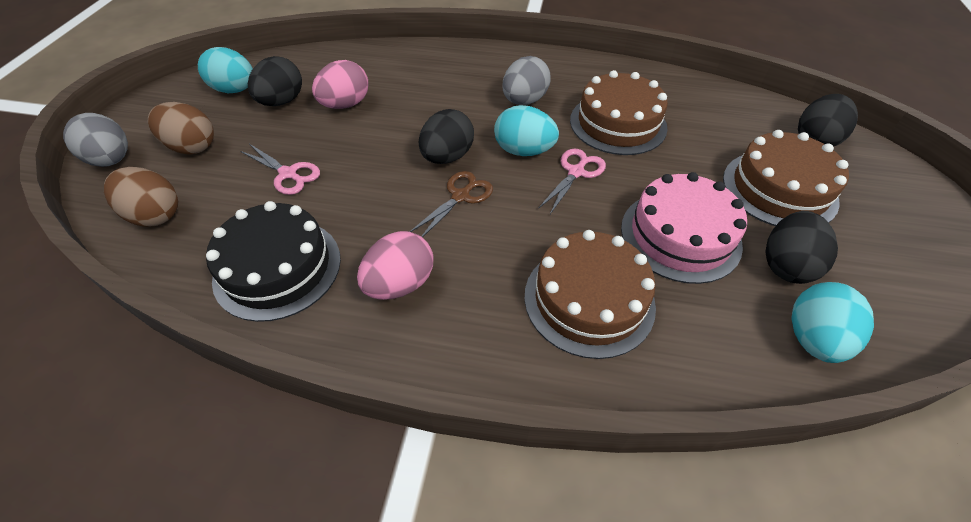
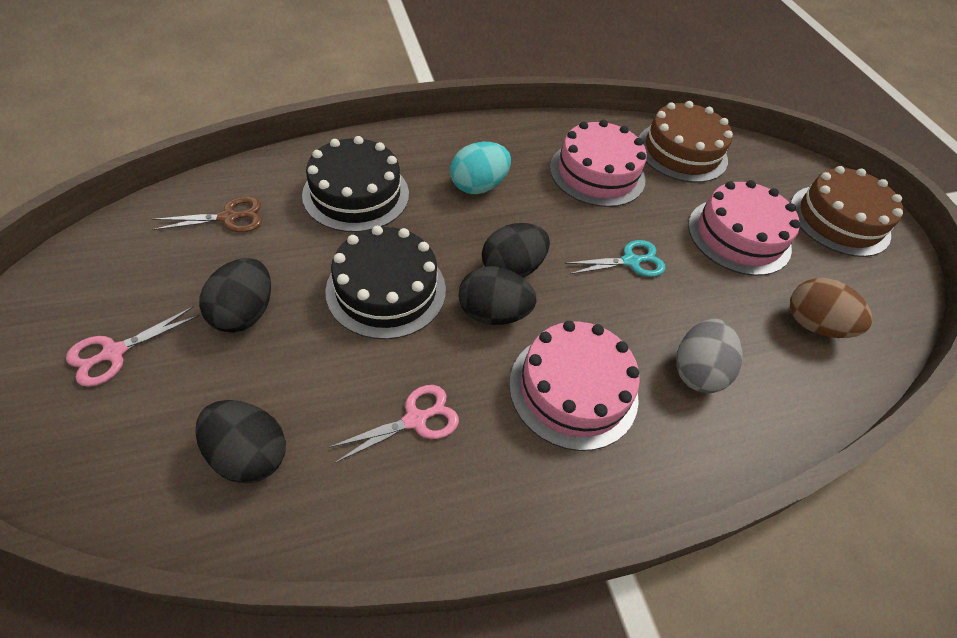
black cake: 1 -> 2
brown cake: 3 -> 2
brown egg: 2 -> 1
grey egg: 2 -> 1
pink cake: 1 -> 3
pink egg: 2 -> 0
turquoise egg: 3 -> 1
turquoise scissors: 0 -> 1

